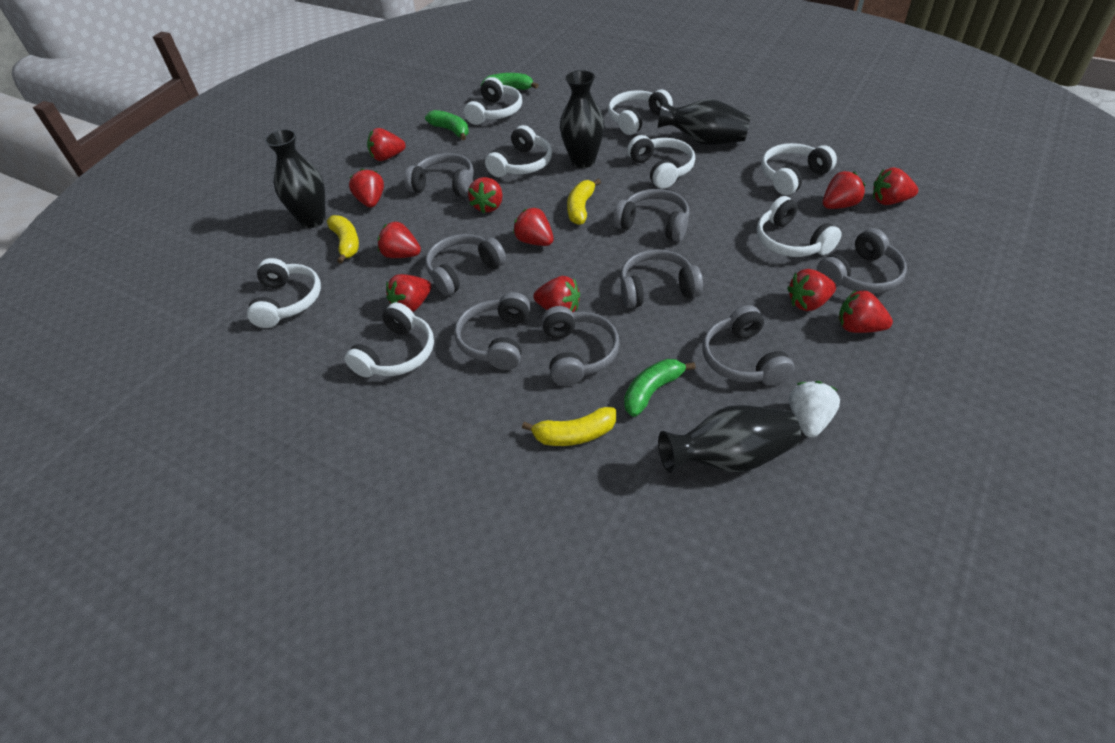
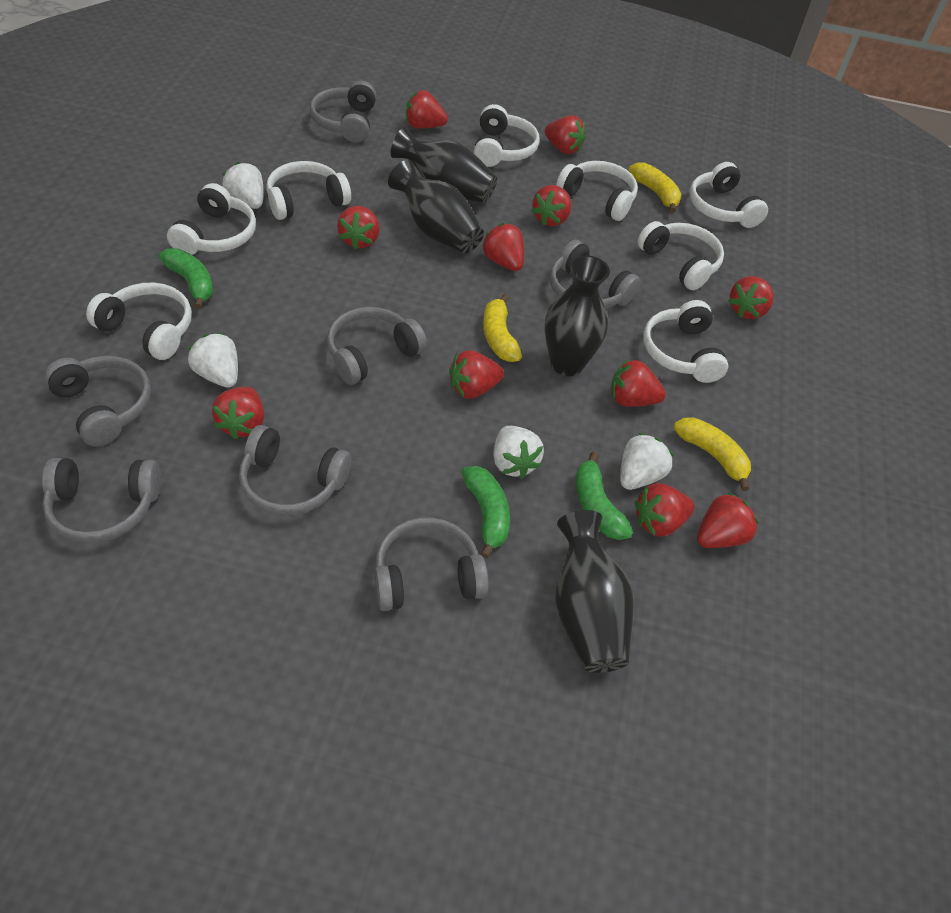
grey headphones: 8 -> 7
white strawberry: 1 -> 4

